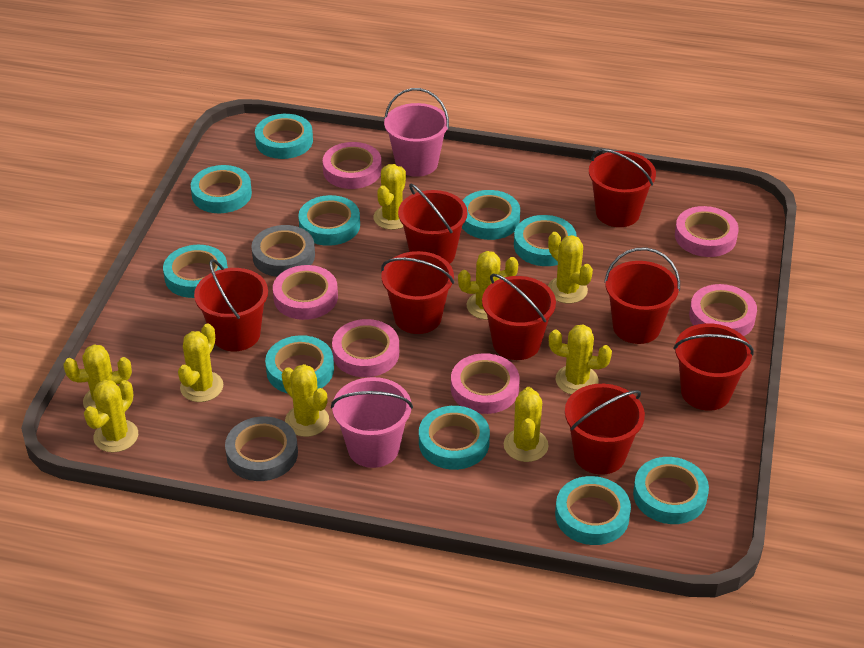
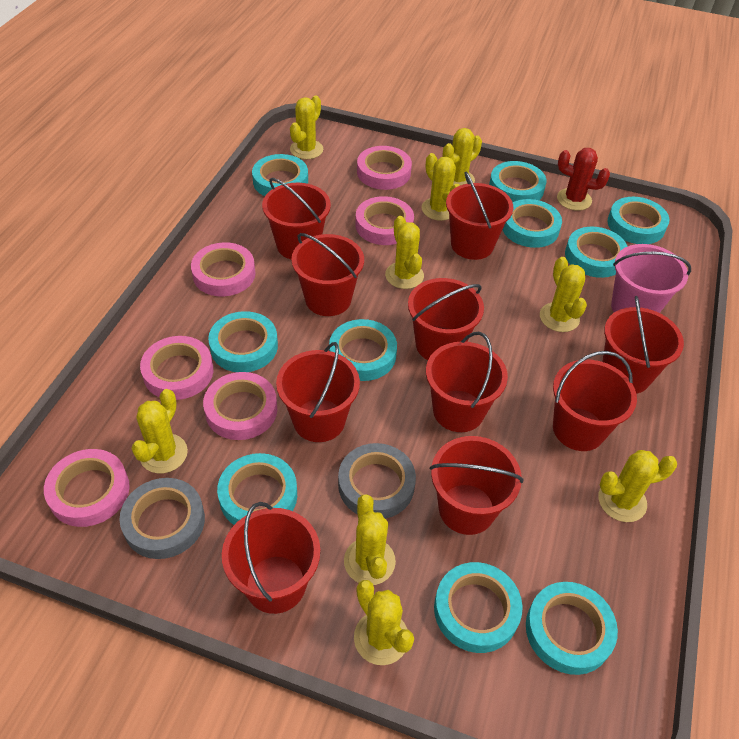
pink bucket: 2 -> 1
red bucket: 8 -> 10
red cactus: 0 -> 1

